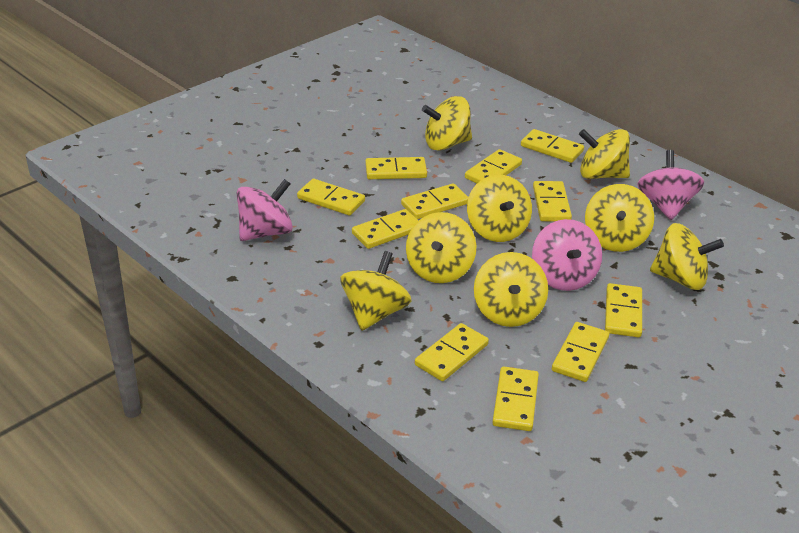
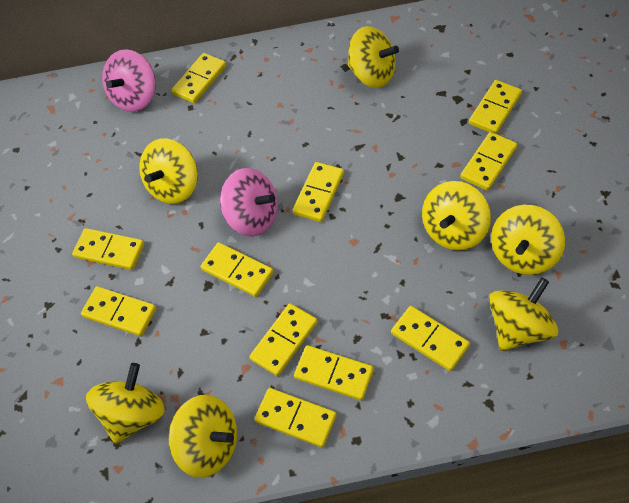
pink spinning top: 3 -> 2
yellow spinning top: 8 -> 7

